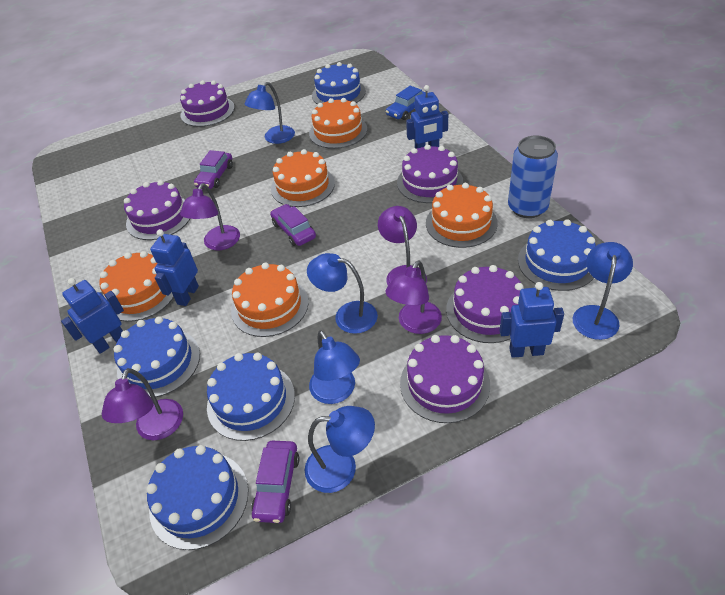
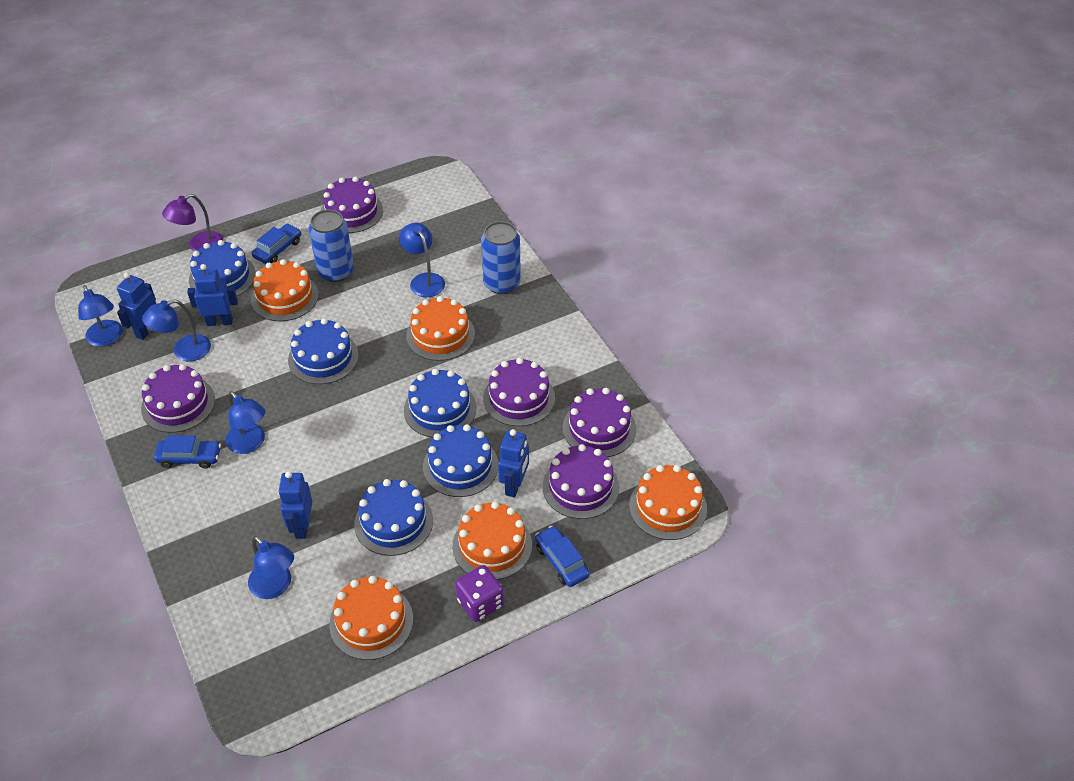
blue can: 1 -> 2
blue car: 1 -> 3
purple car: 3 -> 0
purple dice: 0 -> 1
purple lamp: 4 -> 1

